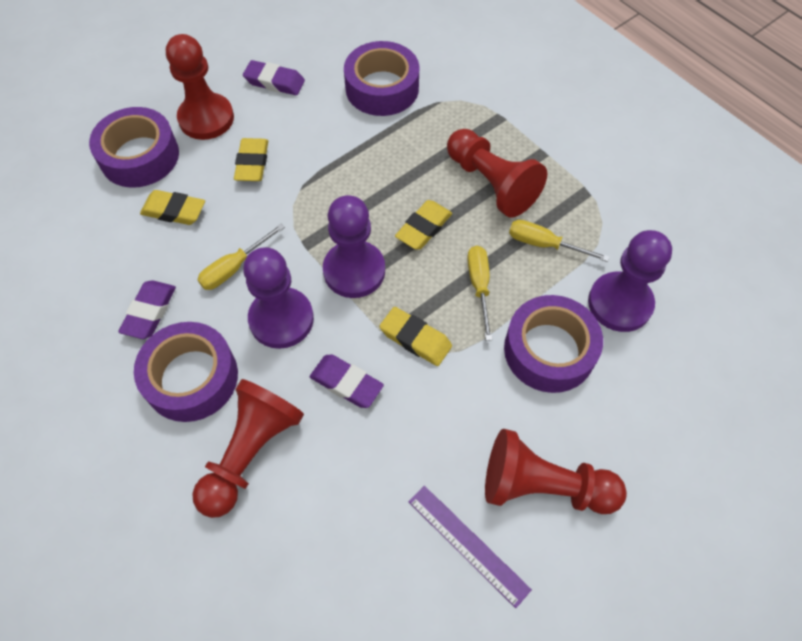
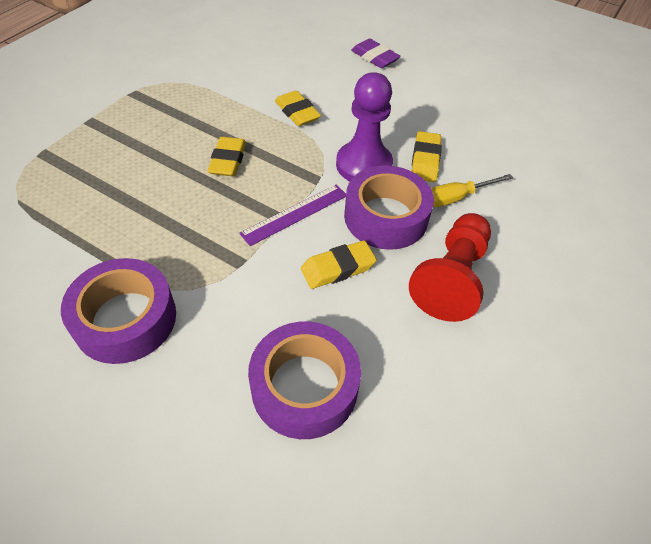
purple eraser: 3 -> 1
purple pawn: 3 -> 1
purple tape: 4 -> 3
red pawn: 4 -> 1
yellow screwdriver: 3 -> 1

